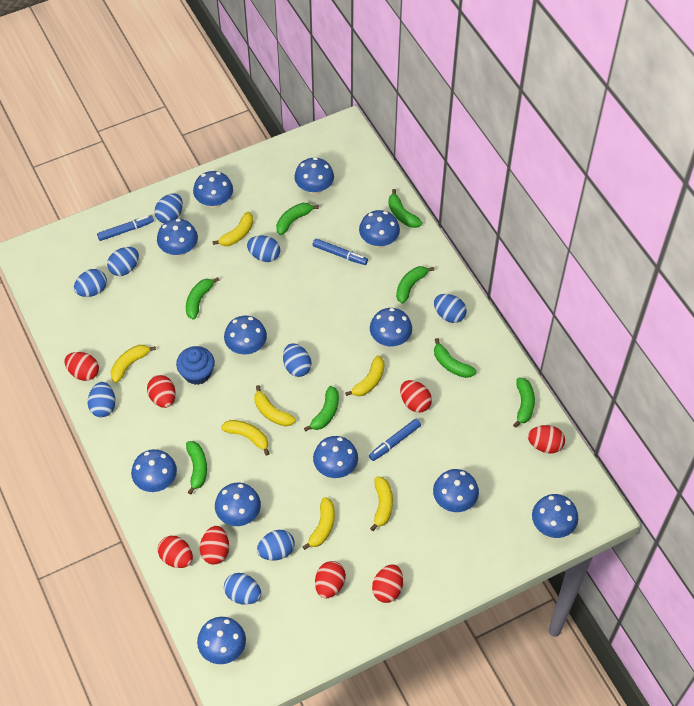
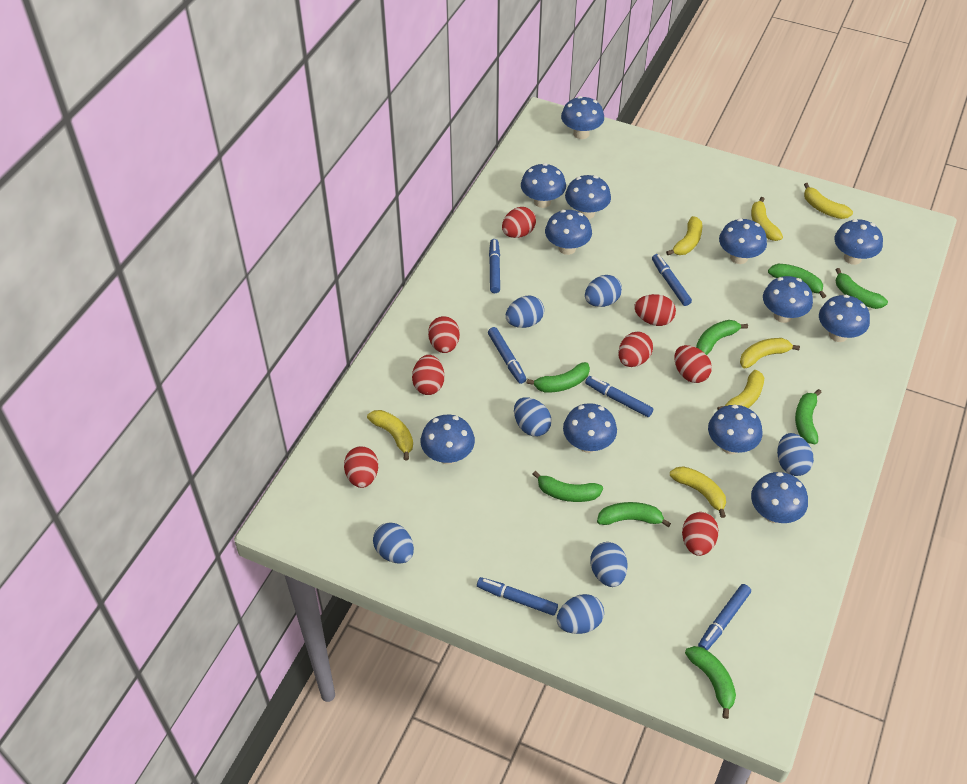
blue cupcake: 1 -> 0
blue egg: 9 -> 7
blue marker: 3 -> 6

